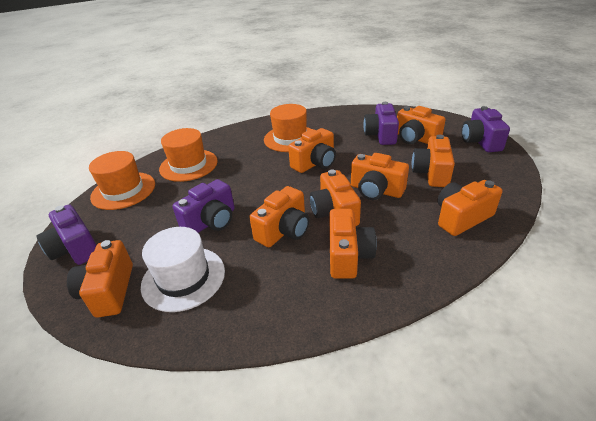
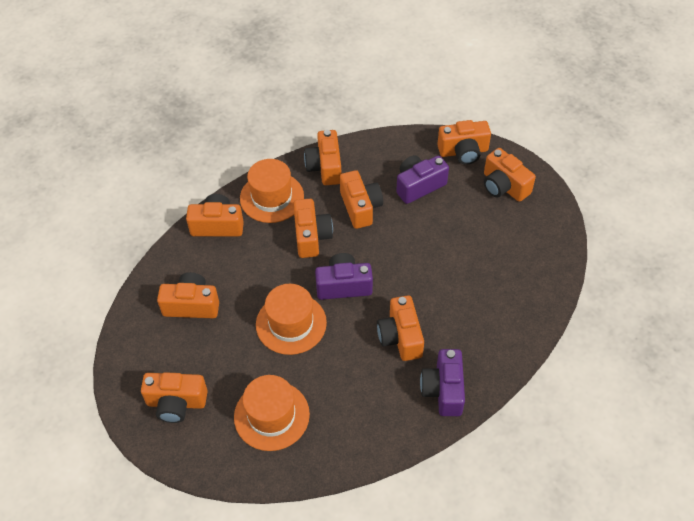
purple camera: 4 -> 3
white hat: 1 -> 0

